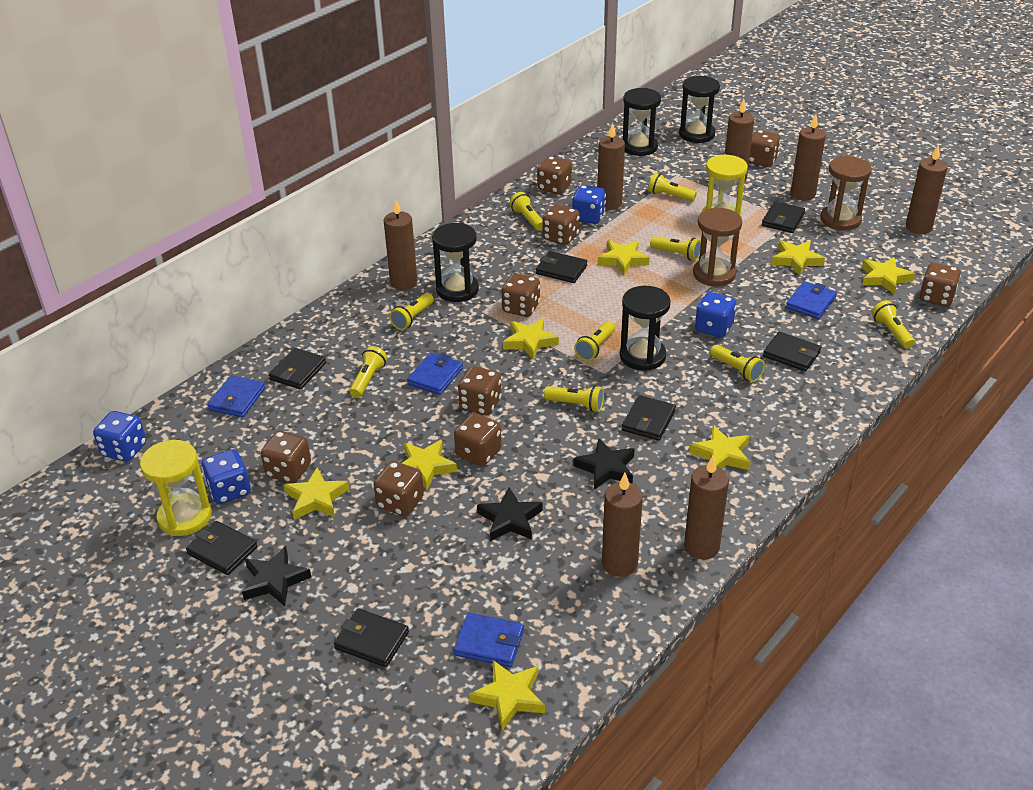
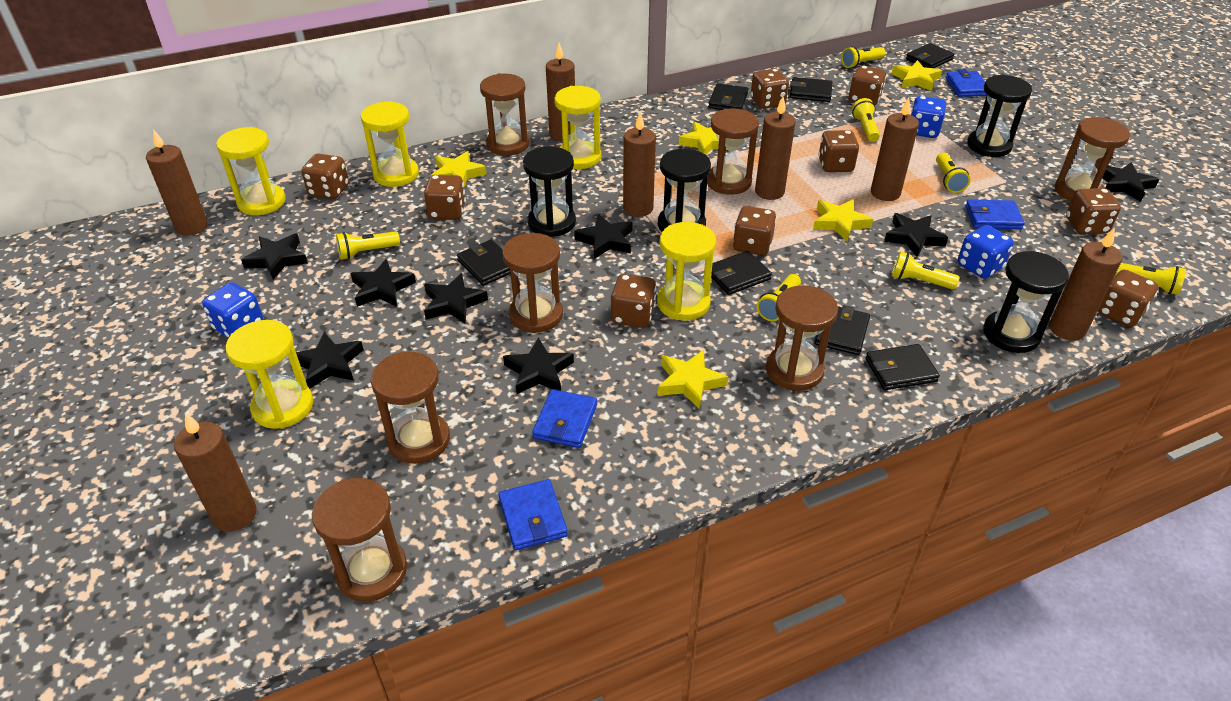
black star: 3 -> 8
blue dice: 4 -> 3
brown hourglass: 2 -> 7
yellow flashlight: 9 -> 7
yellow hourglass: 2 -> 5
yellow star: 8 -> 5

